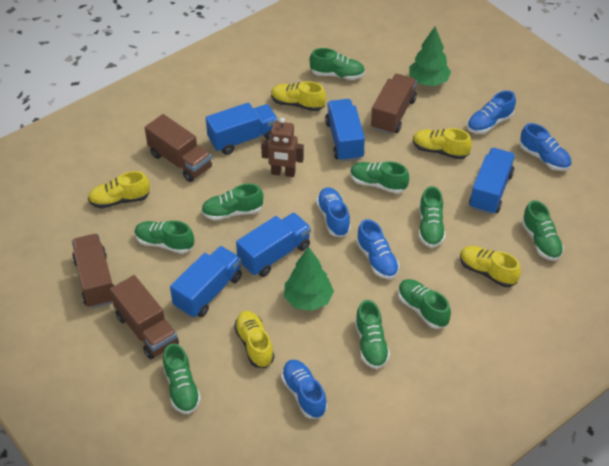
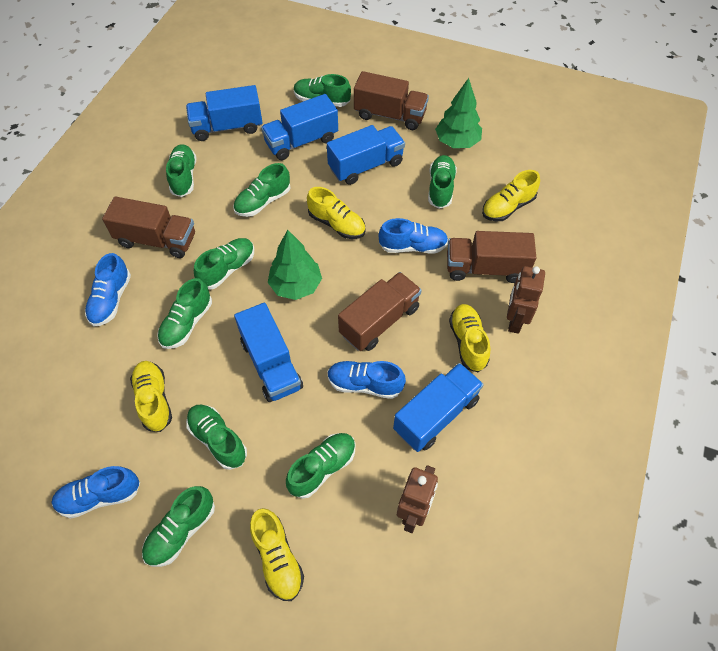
blue shoe: 5 -> 4
brown robot: 1 -> 2

